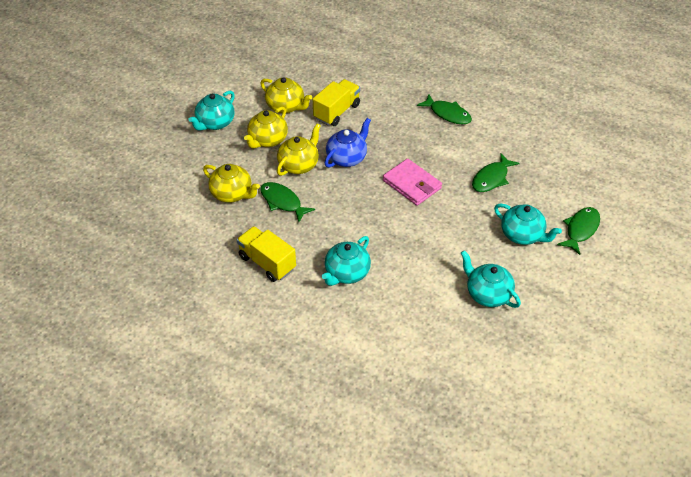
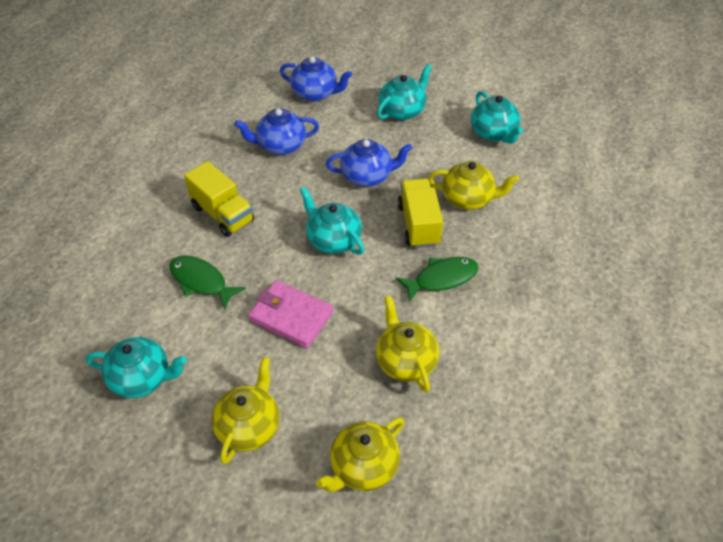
blue teapot: 1 -> 3
green fish: 4 -> 2

